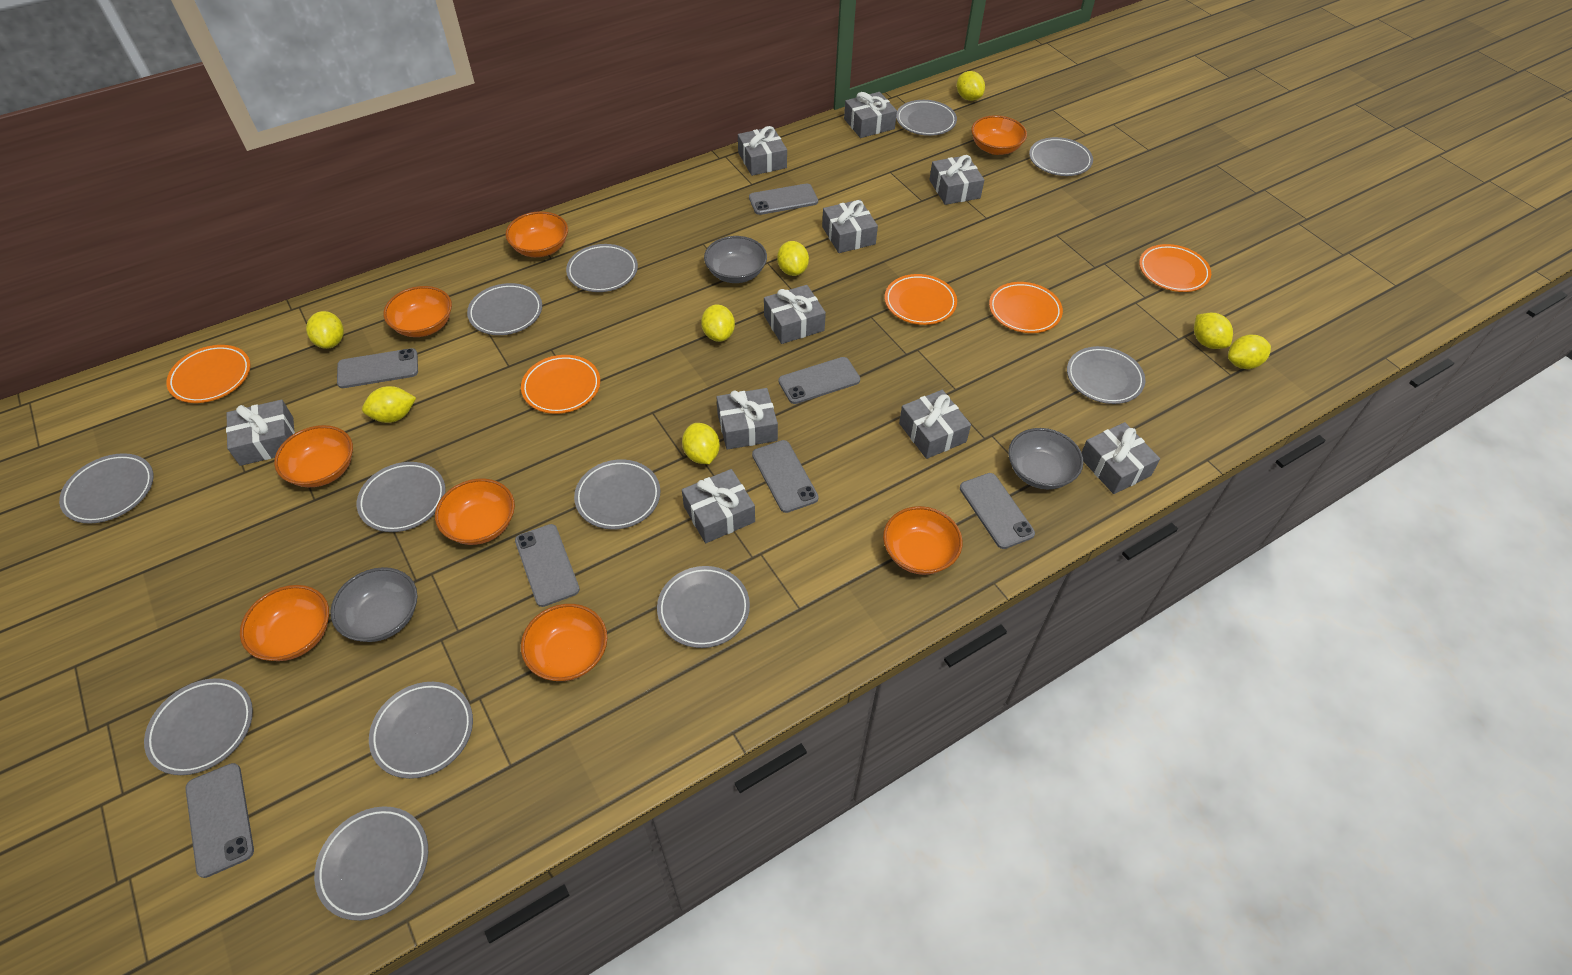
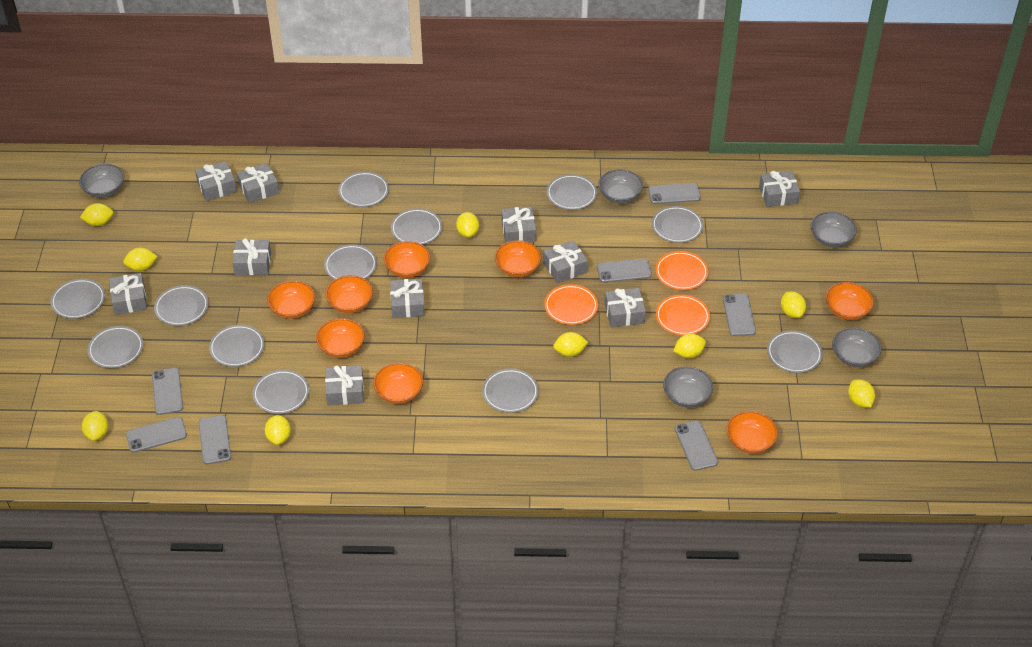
grey bowl: 3 -> 5
orange plate: 5 -> 3
yellow lemon: 8 -> 9

